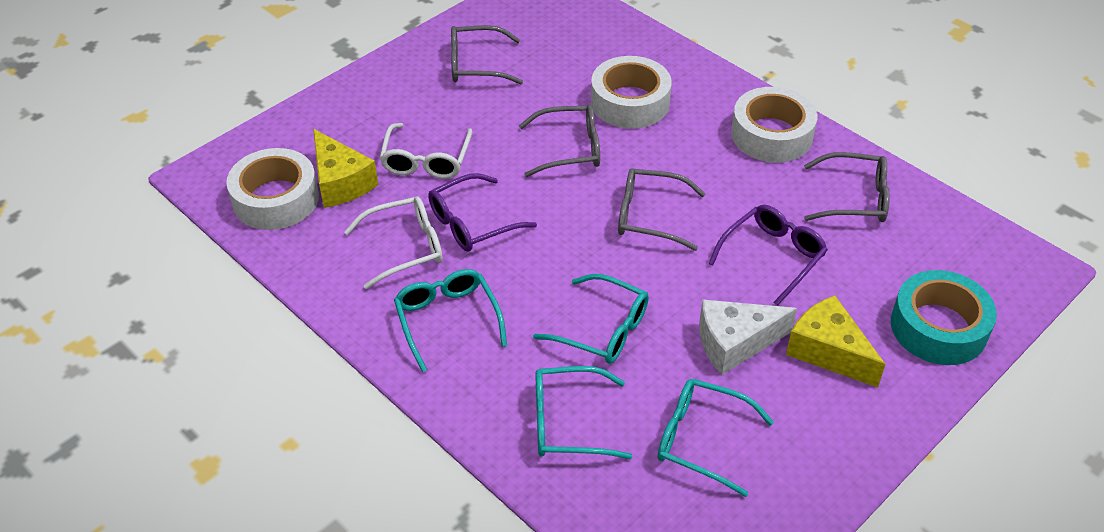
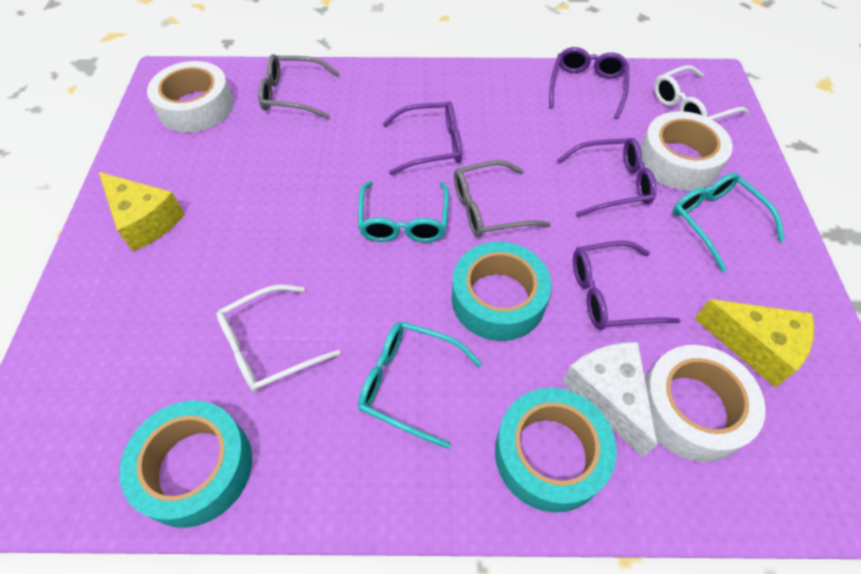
grey glasses: 4 -> 2
purple glasses: 2 -> 4
turquoise glasses: 4 -> 3
turquoise tape: 1 -> 3

